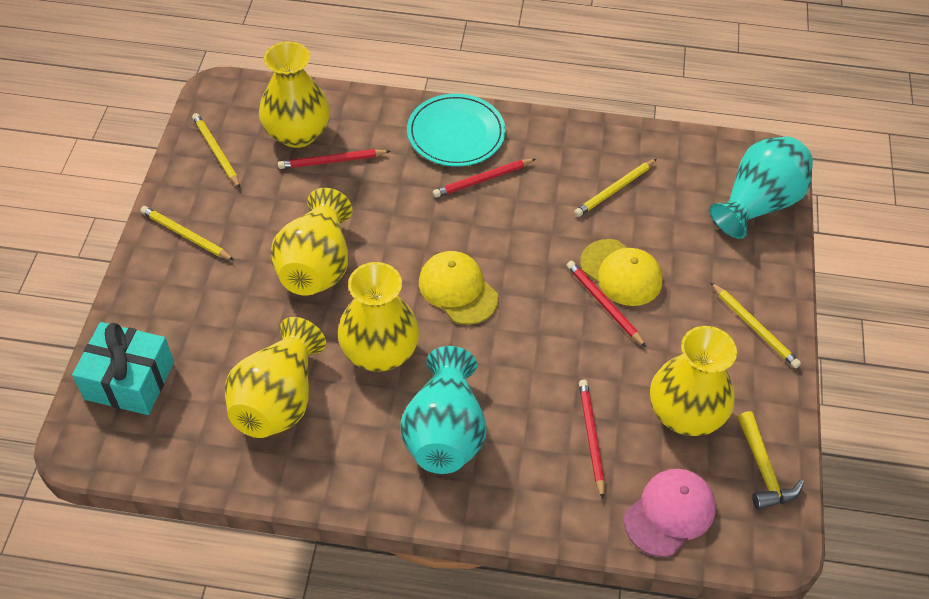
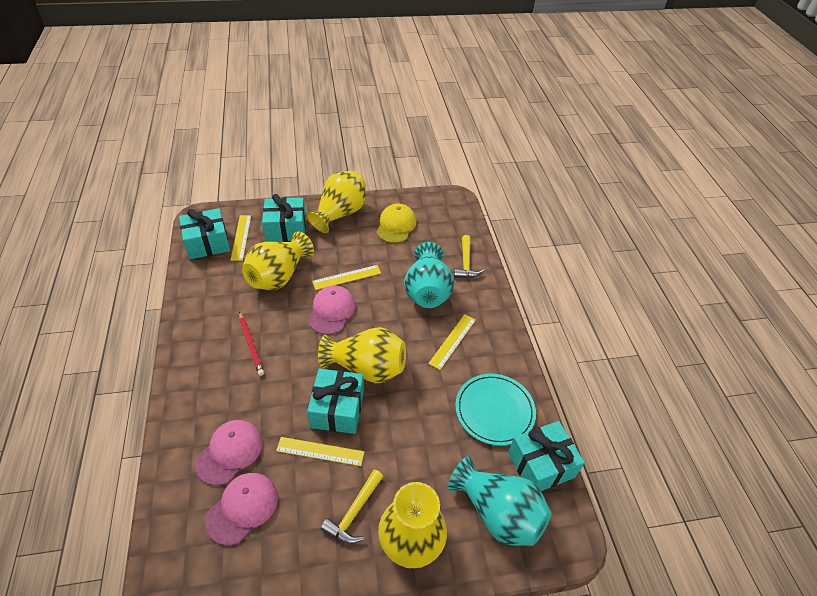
pink cap: 1 -> 3
red pencil: 4 -> 1
turquoise gift: 1 -> 4
yellow cap: 2 -> 1
yellow hammer: 1 -> 2
yellow pencil: 4 -> 0
yellow ruler: 0 -> 4
yellow vase: 5 -> 4

